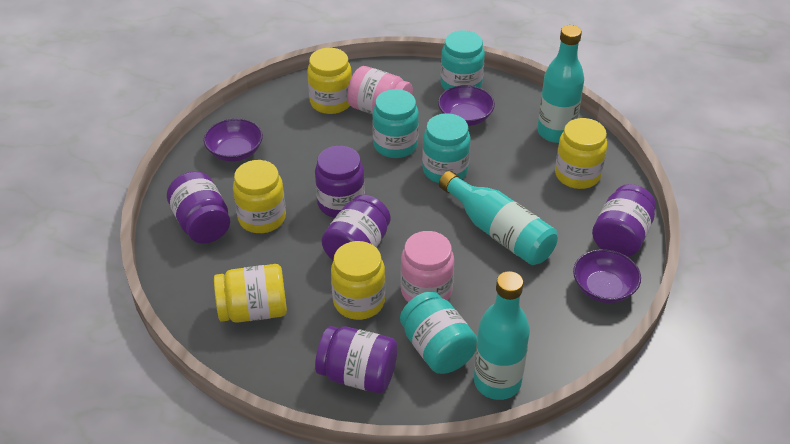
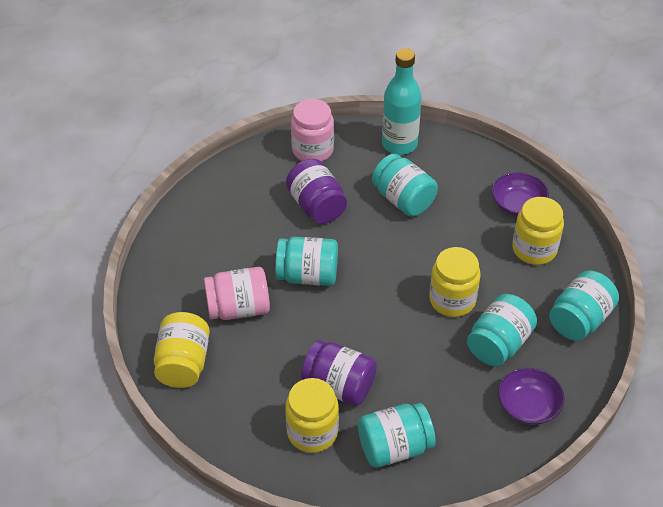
purple bowl: 3 -> 2
purple jar: 5 -> 2
turquoise bottle: 3 -> 1
turquoise jar: 4 -> 5
yellow jar: 5 -> 4

